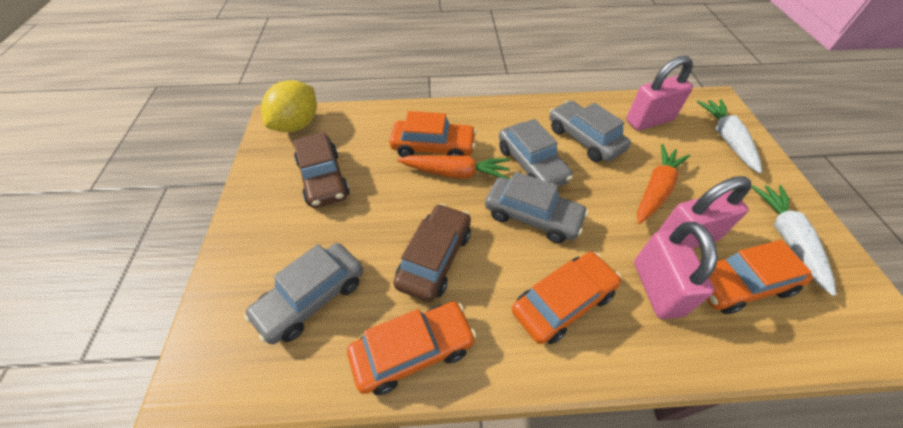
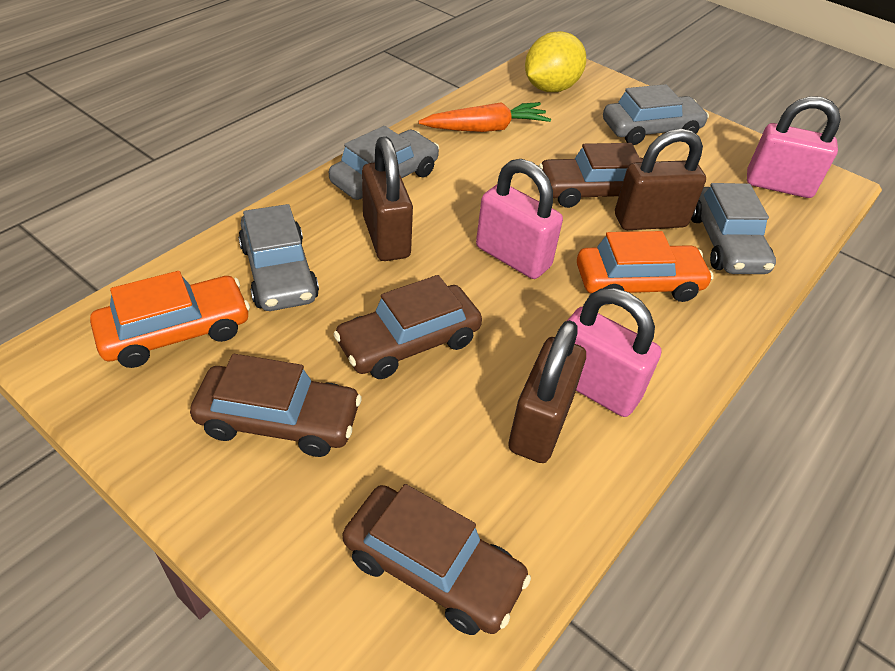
brown car: 2 -> 4
brown padlock: 0 -> 3
orange car: 4 -> 2
orange carrot: 2 -> 1
white carrot: 2 -> 0

